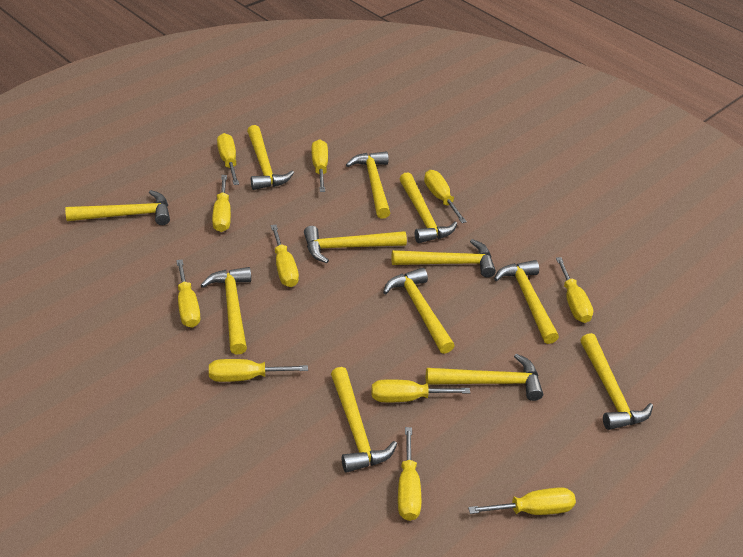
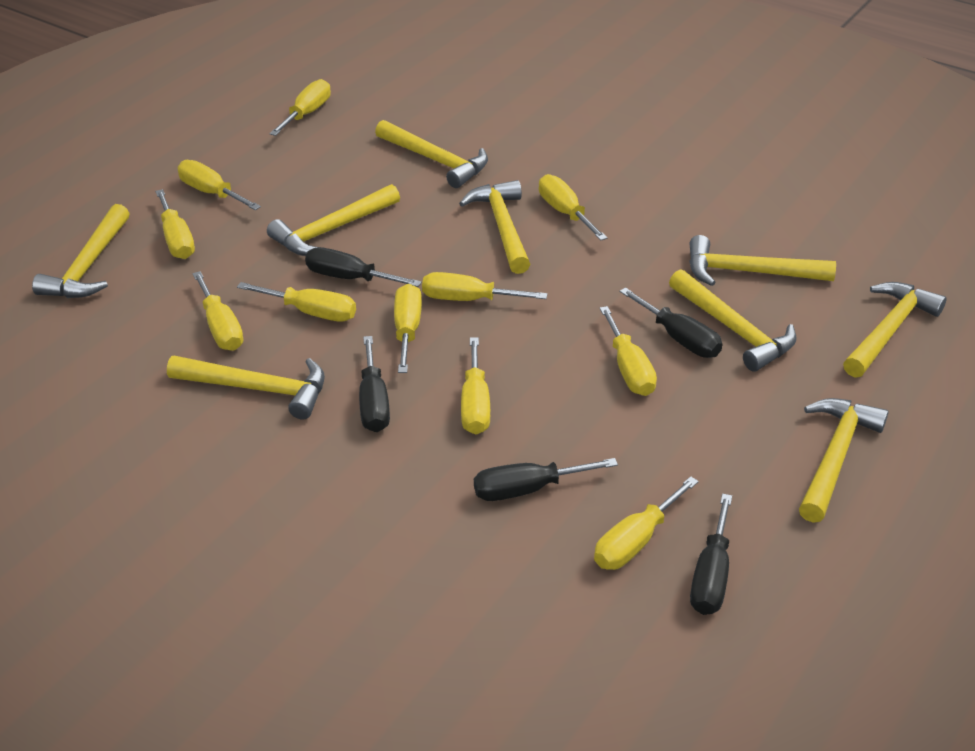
black screwdriver: 0 -> 5
yellow hammer: 12 -> 9

